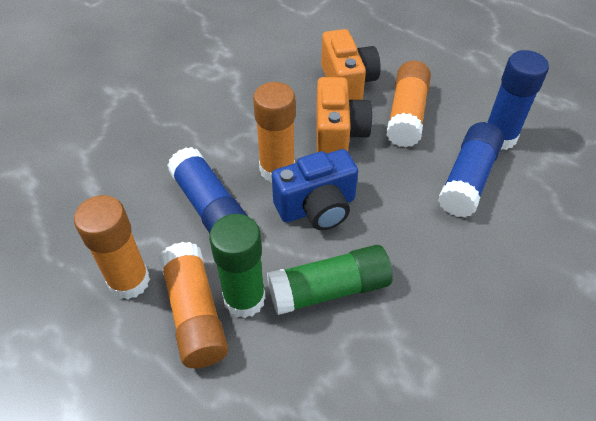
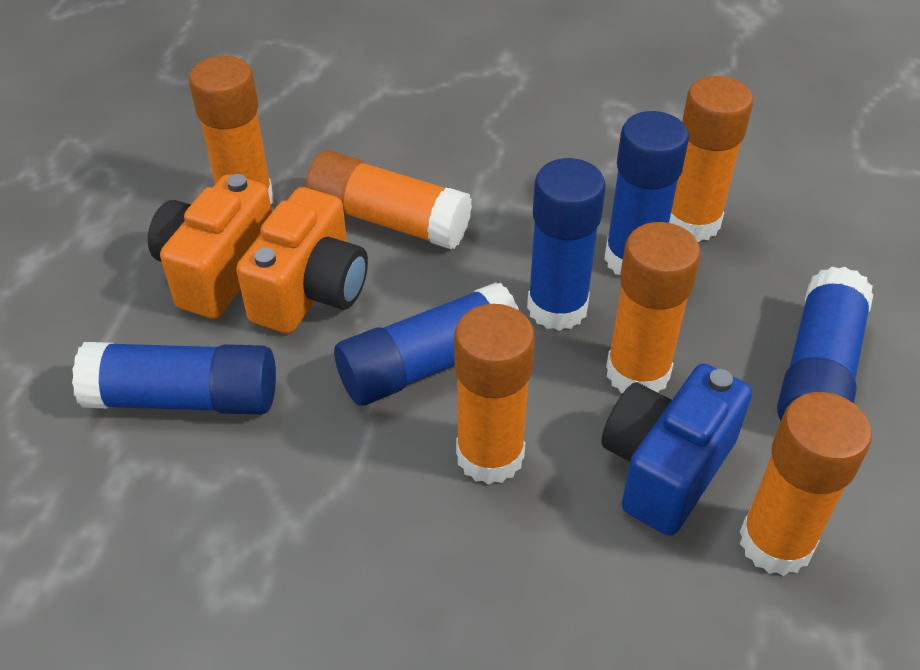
blue glue stick: 3 -> 5
green glue stick: 2 -> 0
orange glue stick: 4 -> 6

